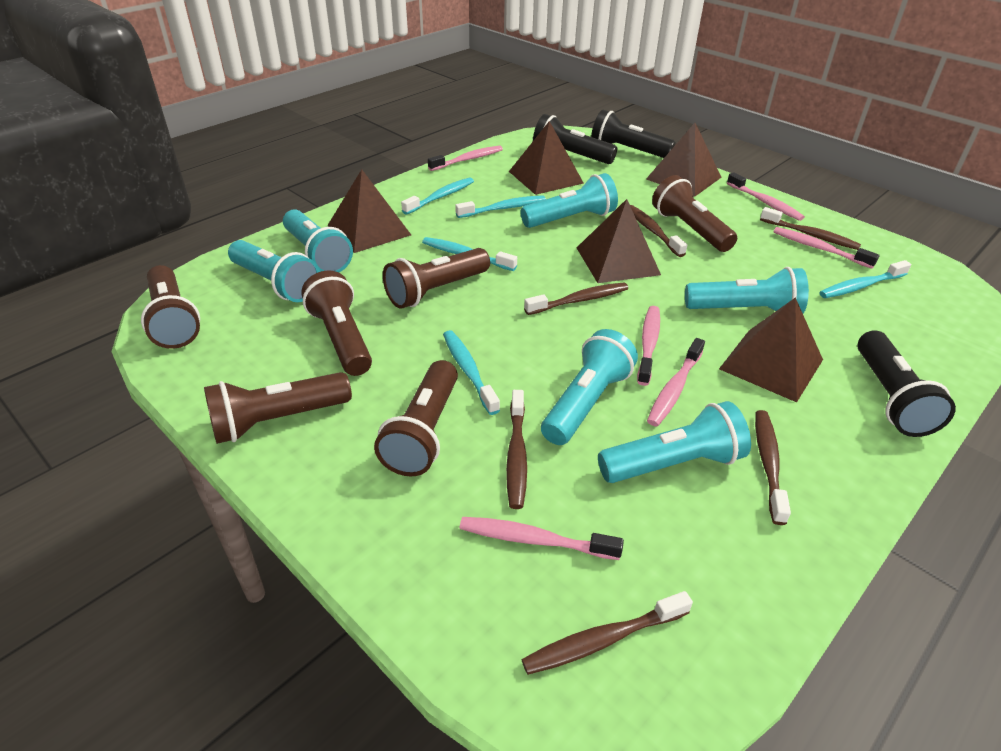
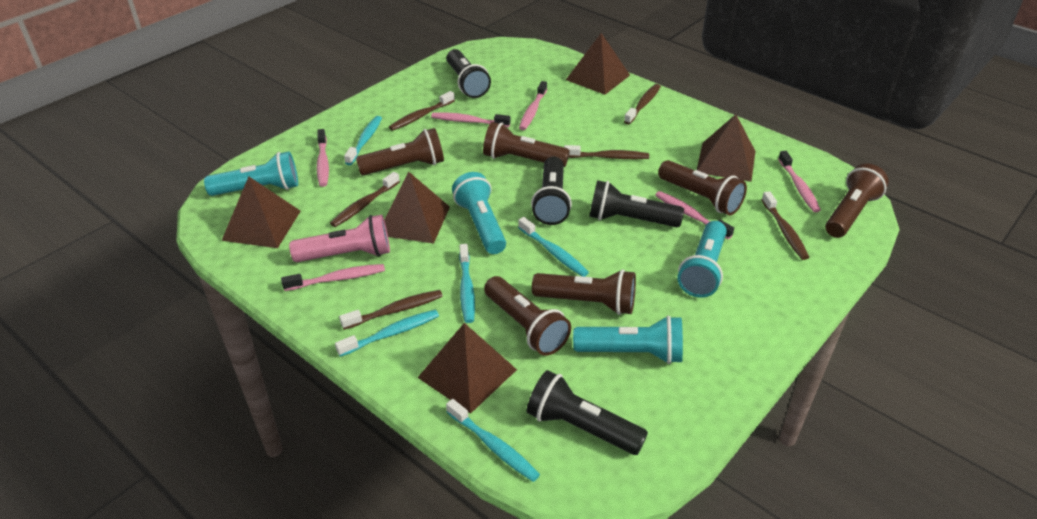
black flashlight: 3 -> 4
pink flashlight: 0 -> 1
turquoise flashlight: 6 -> 4

